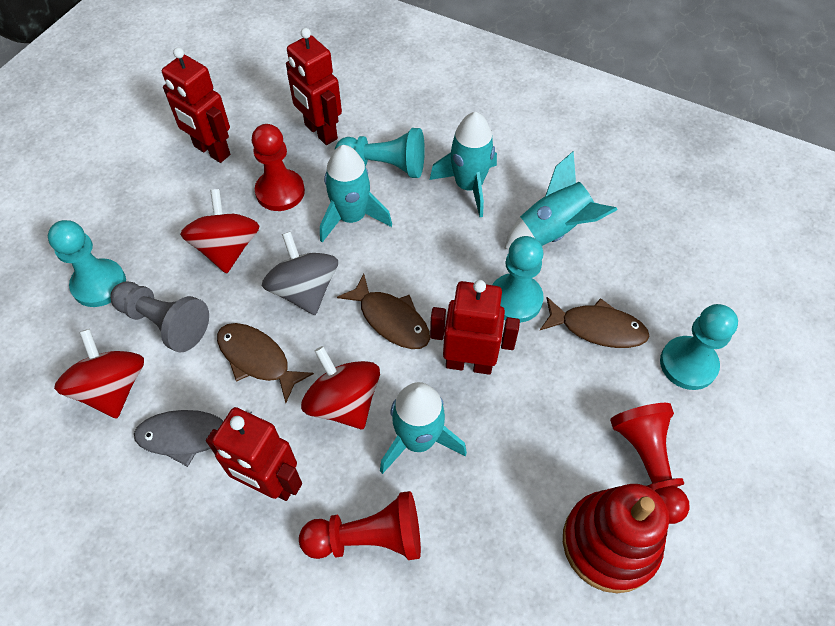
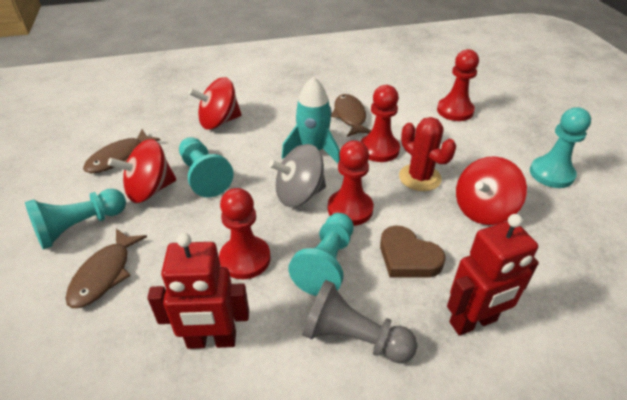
brown heart: 0 -> 1
grey fish: 1 -> 0
red cactus: 0 -> 1
red pawn: 3 -> 4
red robot: 4 -> 2
red stacking toy: 1 -> 0
turquoise rocket: 4 -> 1

